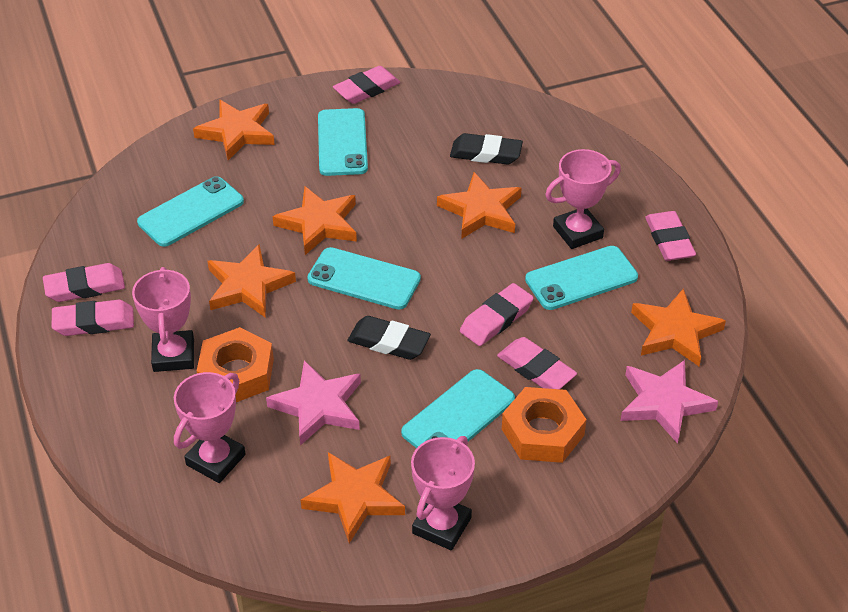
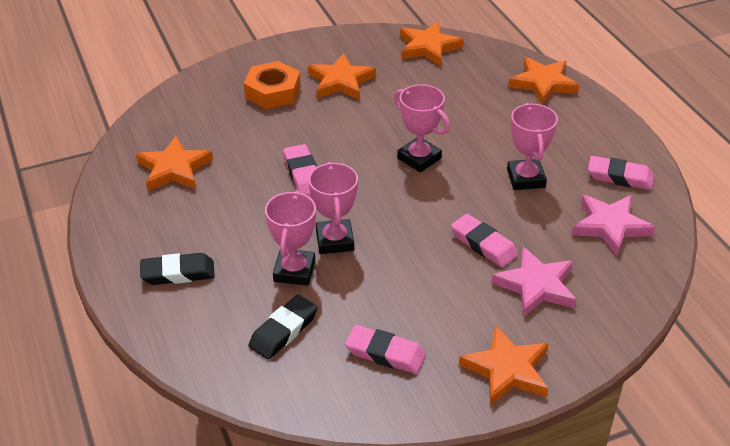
orange nut: 2 -> 1
orange star: 6 -> 5
pink eraser: 6 -> 4
turquoise phone: 5 -> 0

